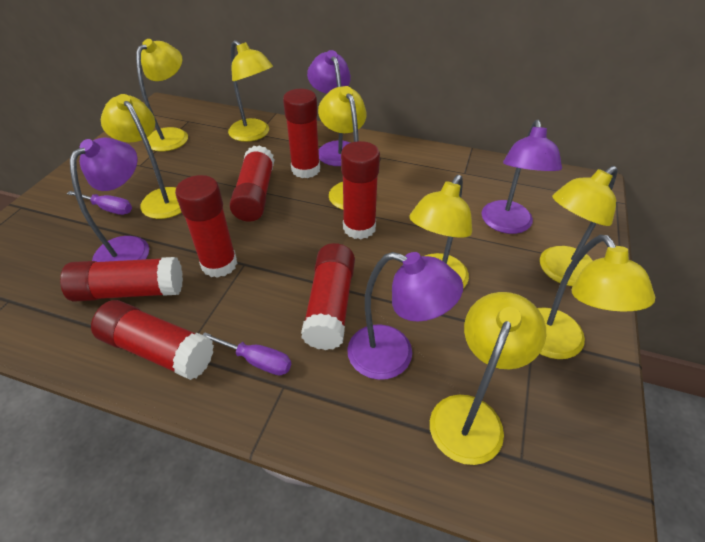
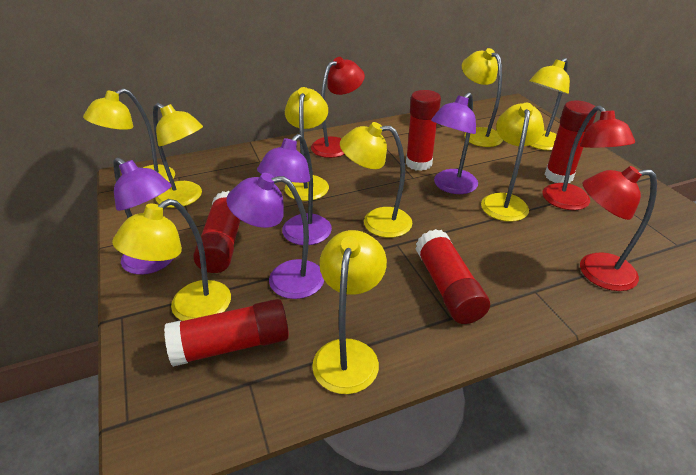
purple screwdriver: 2 -> 0
red glue stick: 7 -> 5
red lamp: 0 -> 3
yellow lamp: 8 -> 9

